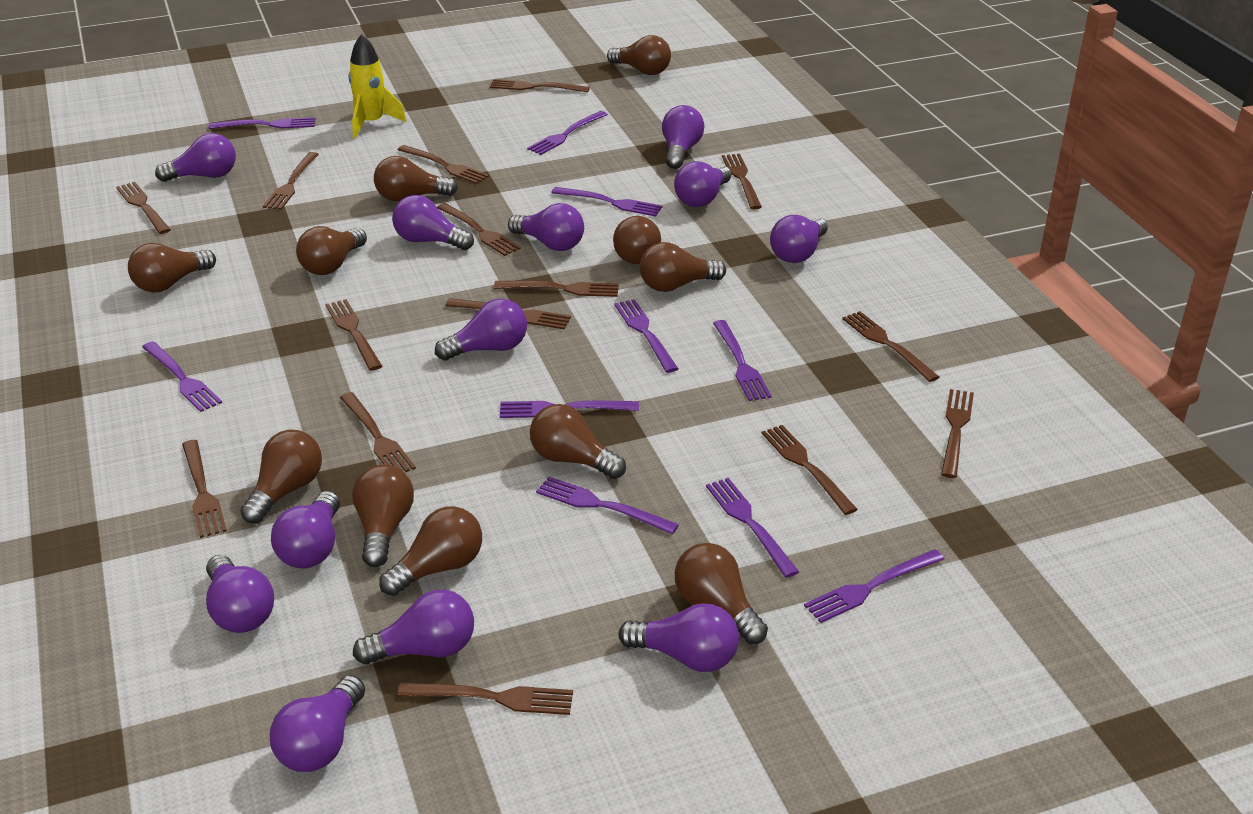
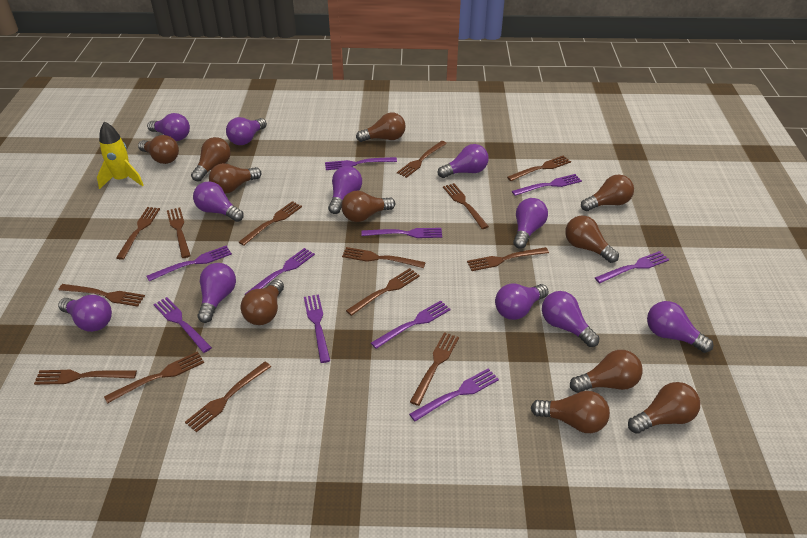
brown fork: 15 -> 14
purple light bulb: 12 -> 11

